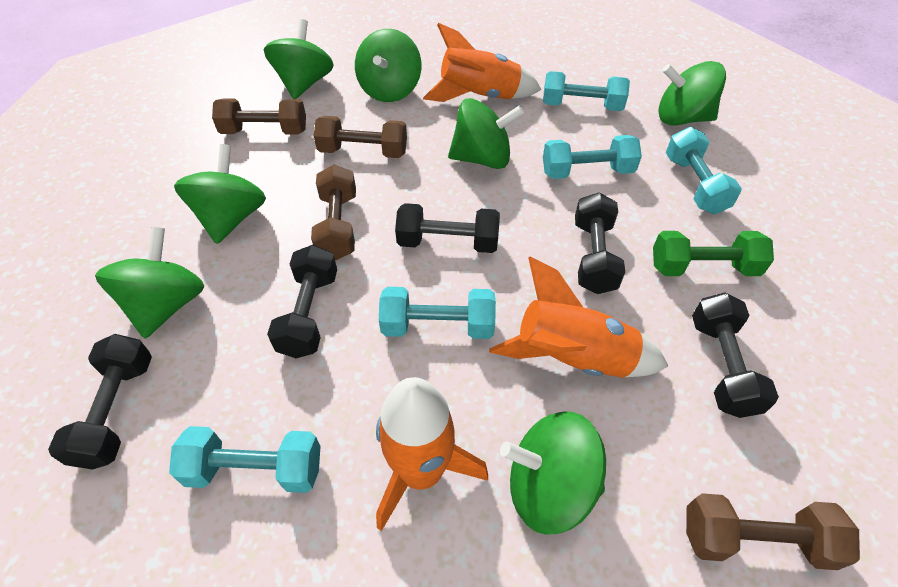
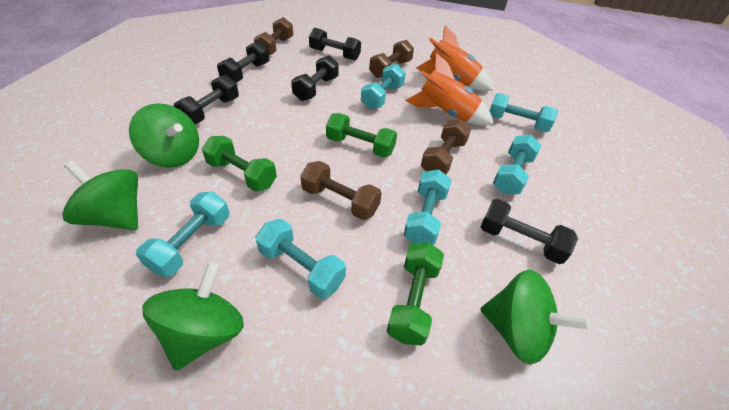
green dumbbell: 1 -> 3
green spinning top: 7 -> 4
orange rocket: 3 -> 2
turquoise dumbbell: 5 -> 6

